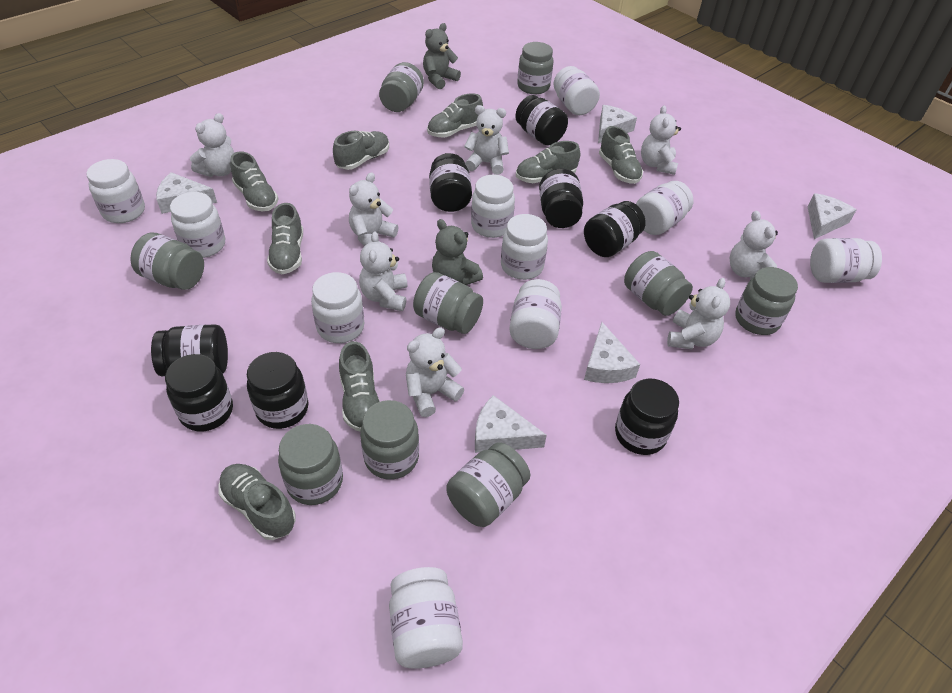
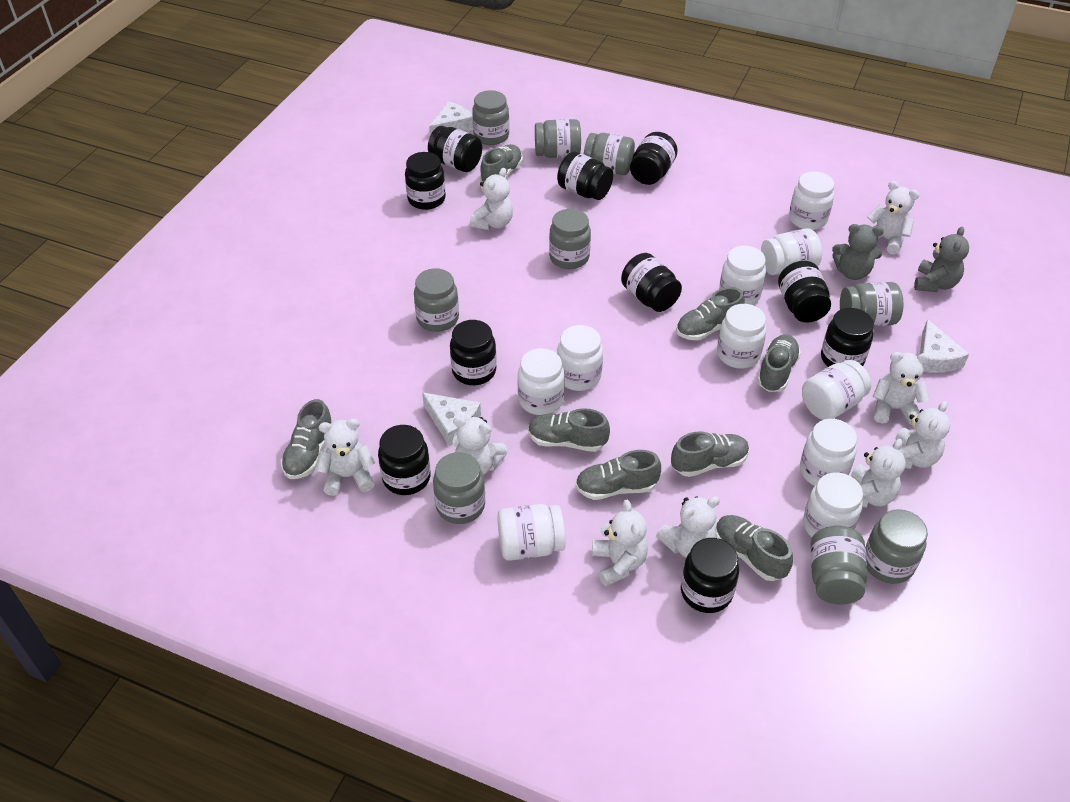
black jar: 8 -> 10
white cheese: 5 -> 3
white teddy bear: 8 -> 9

